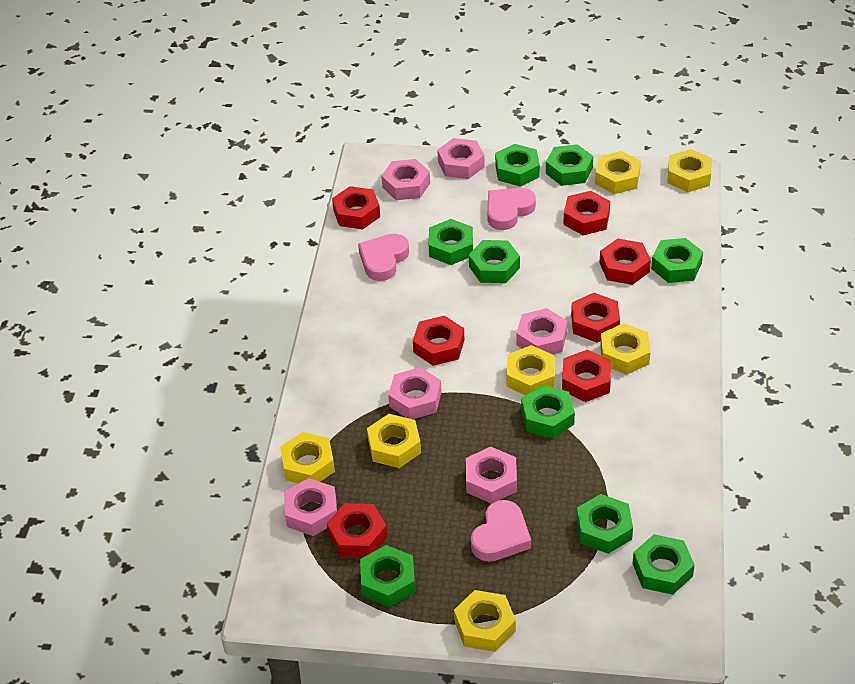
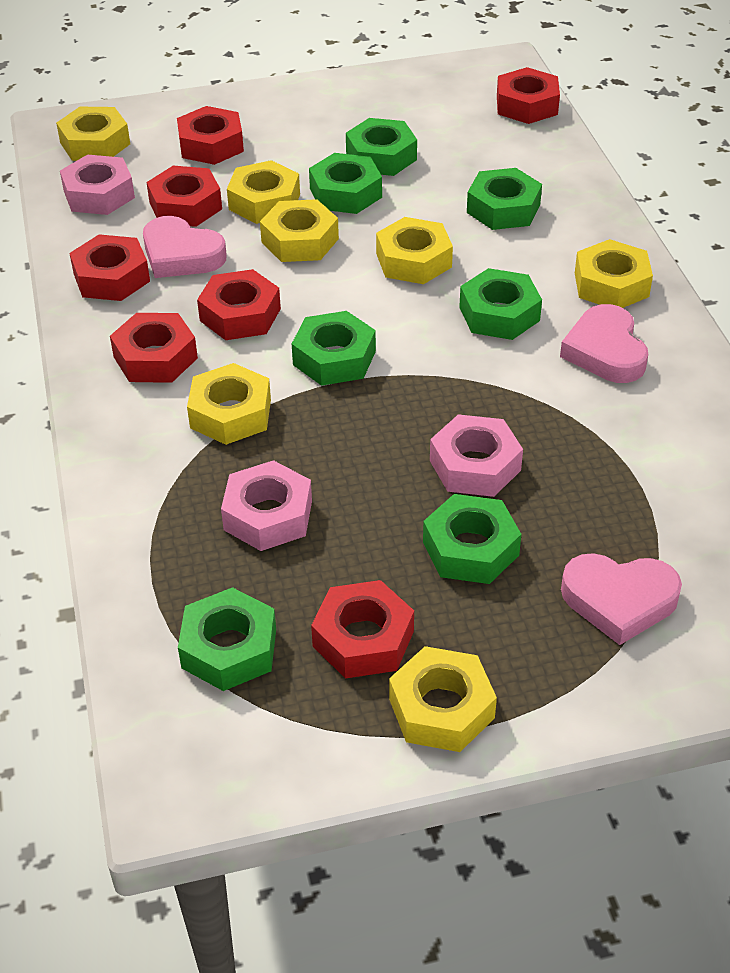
green nut: 9 -> 7
pink nut: 6 -> 3

